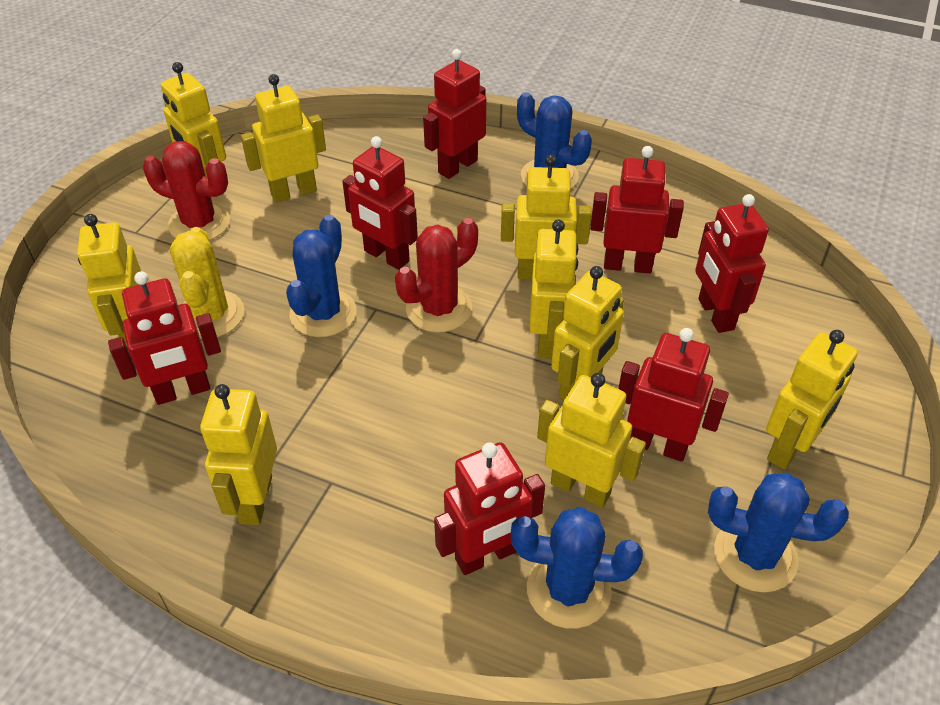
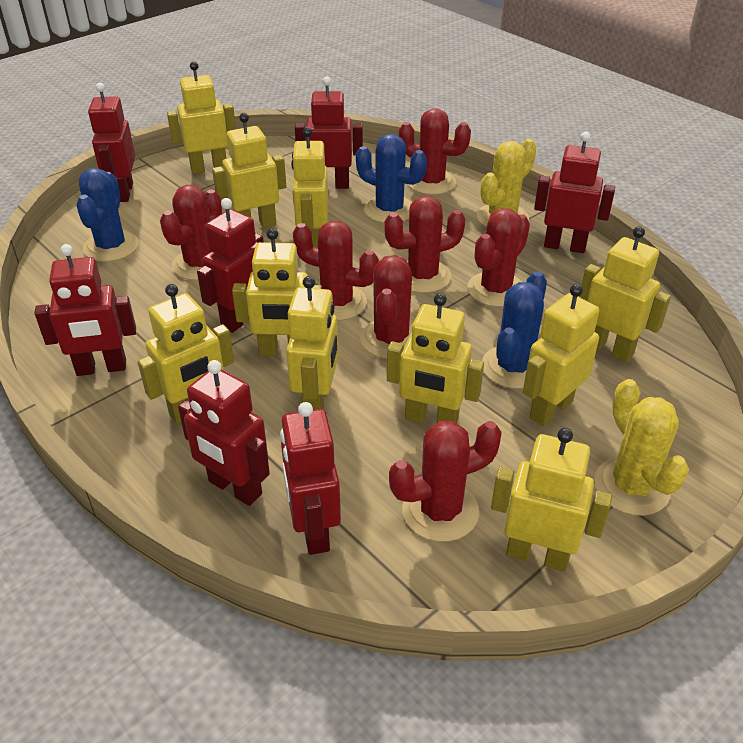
blue cactus: 4 -> 3
red cactus: 2 -> 7
yellow cactus: 1 -> 2
yellow robot: 9 -> 10

